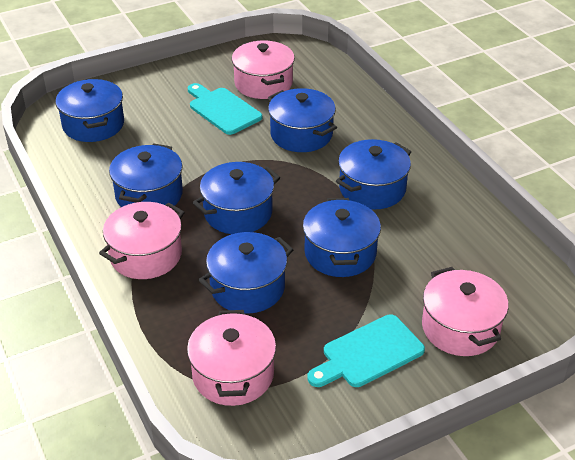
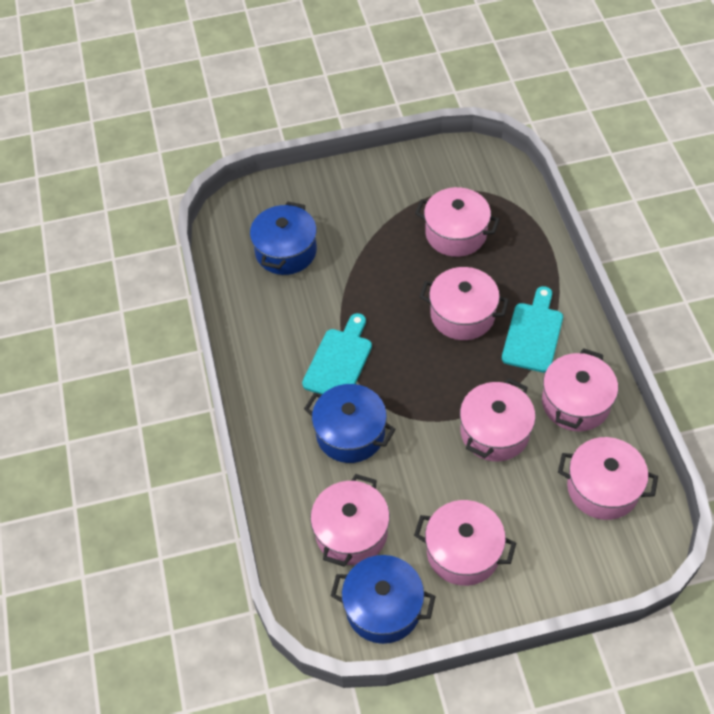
blue pot: 7 -> 3
pink pot: 4 -> 7

